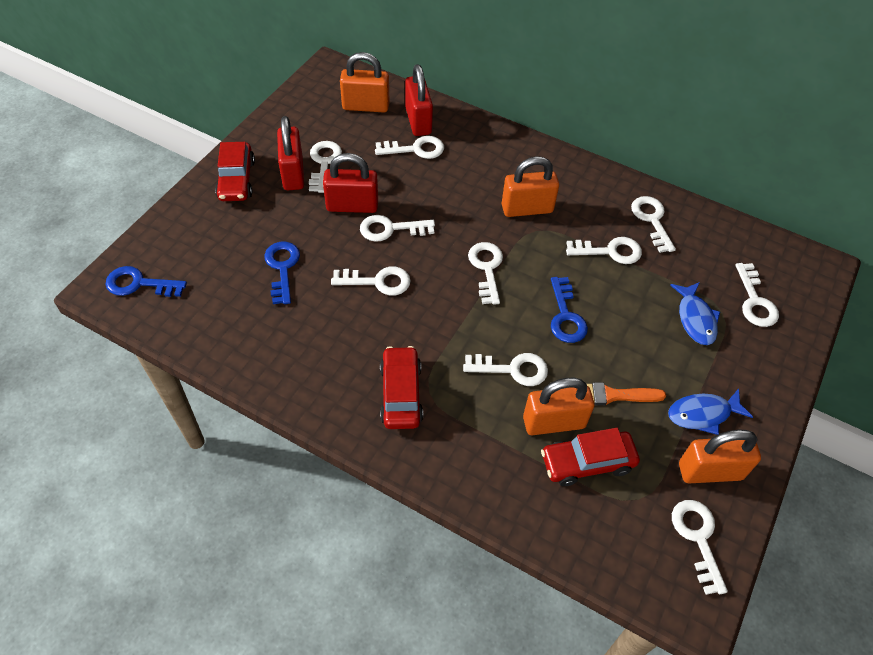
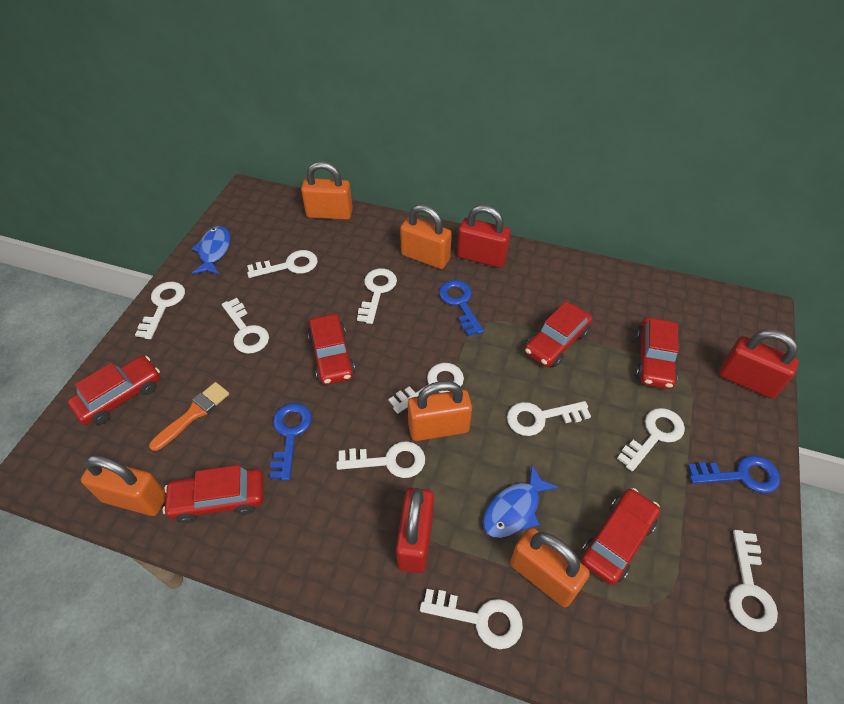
orange padlock: 4 -> 5
red car: 3 -> 6

